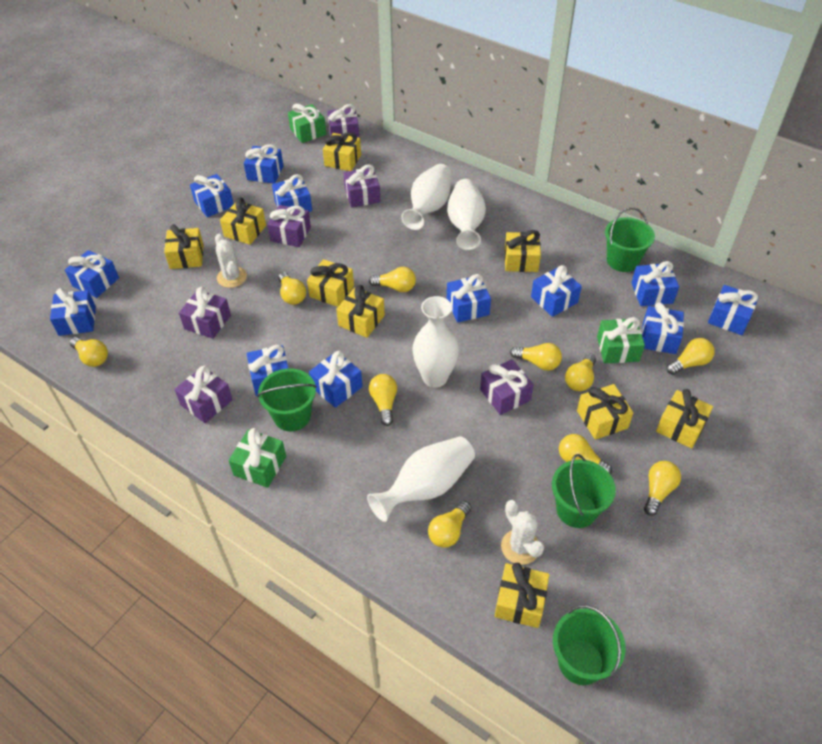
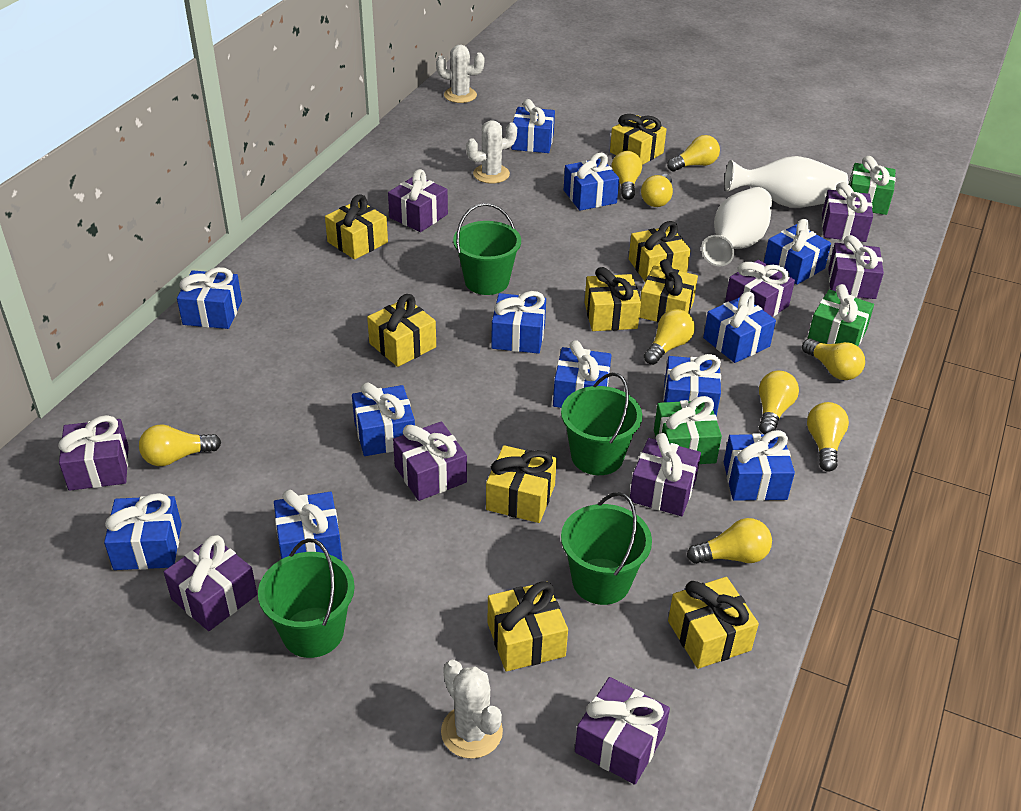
purple gift: 6 -> 9
white cactus: 2 -> 3
white vase: 4 -> 2
yellow light bulb: 10 -> 9

